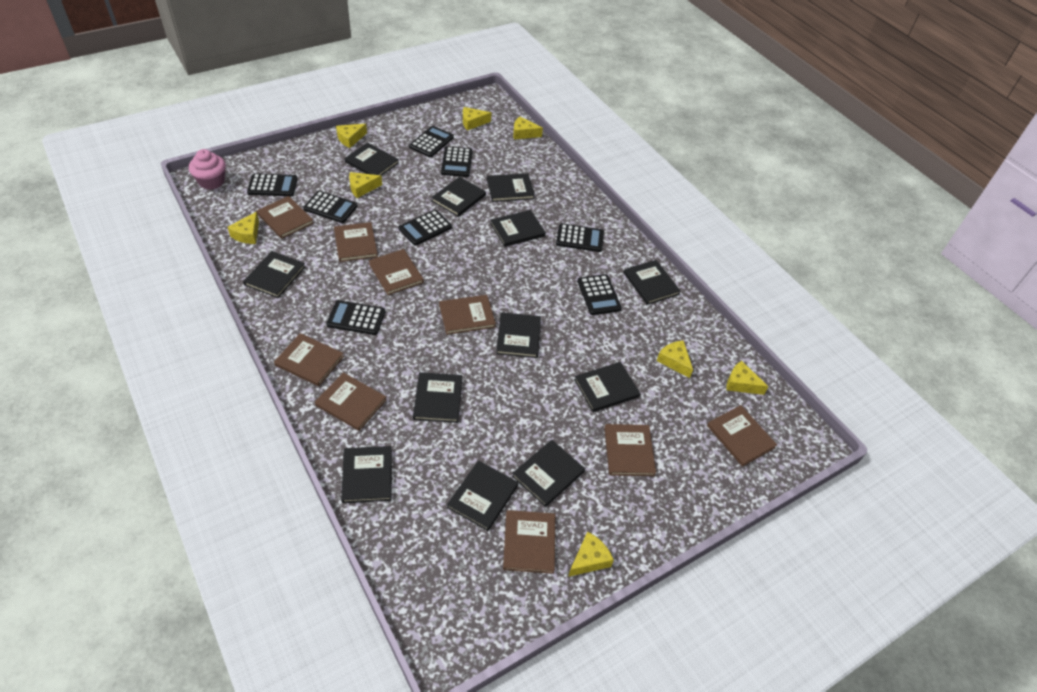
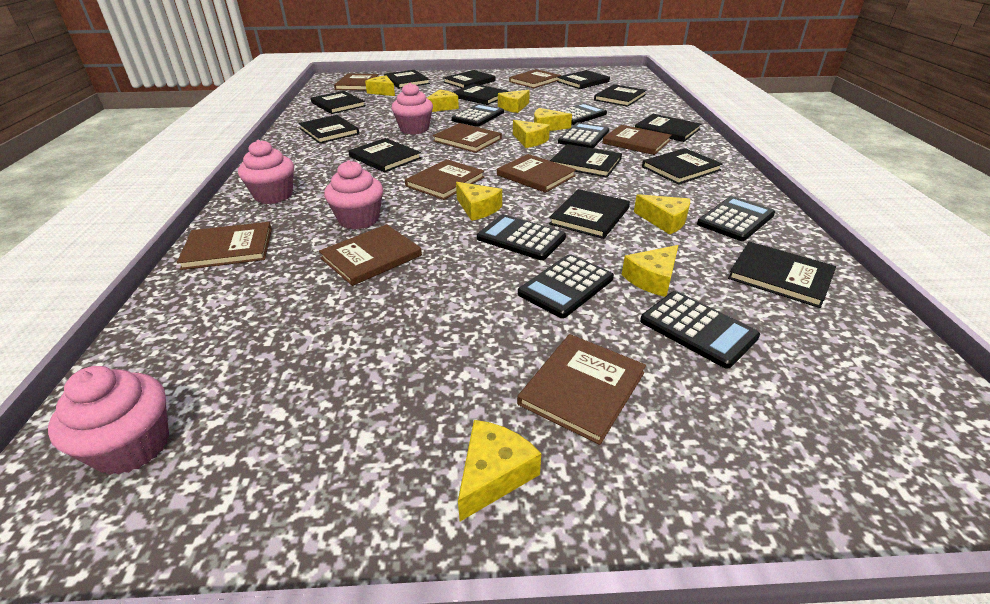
black book: 12 -> 13
black calculator: 8 -> 7
pink cupcake: 1 -> 4
yellow cheese: 8 -> 9

